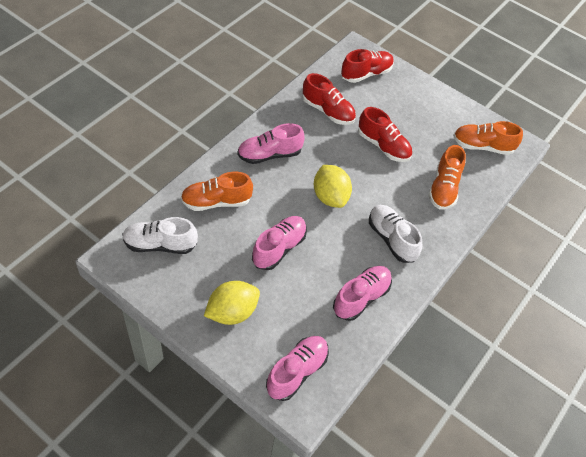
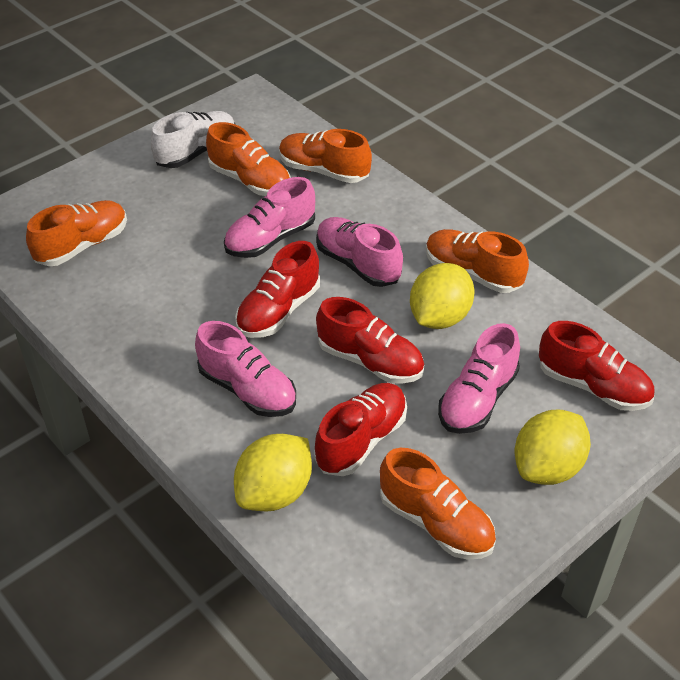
orange shoe: 3 -> 5
red shoe: 3 -> 4
white shoe: 2 -> 1
yellow lemon: 2 -> 3

